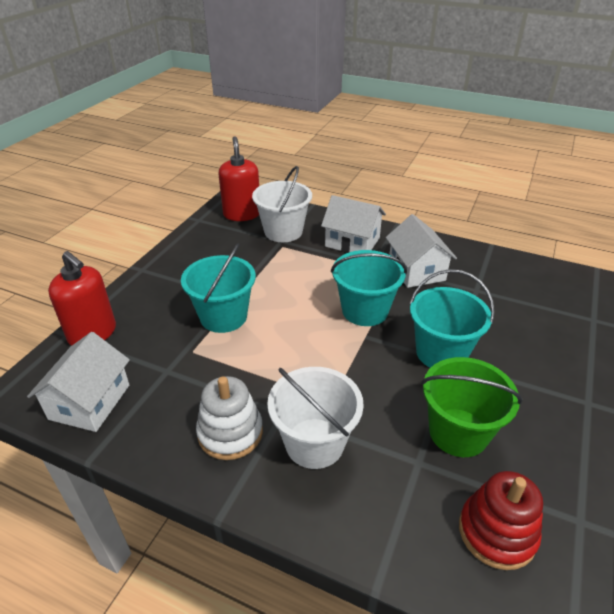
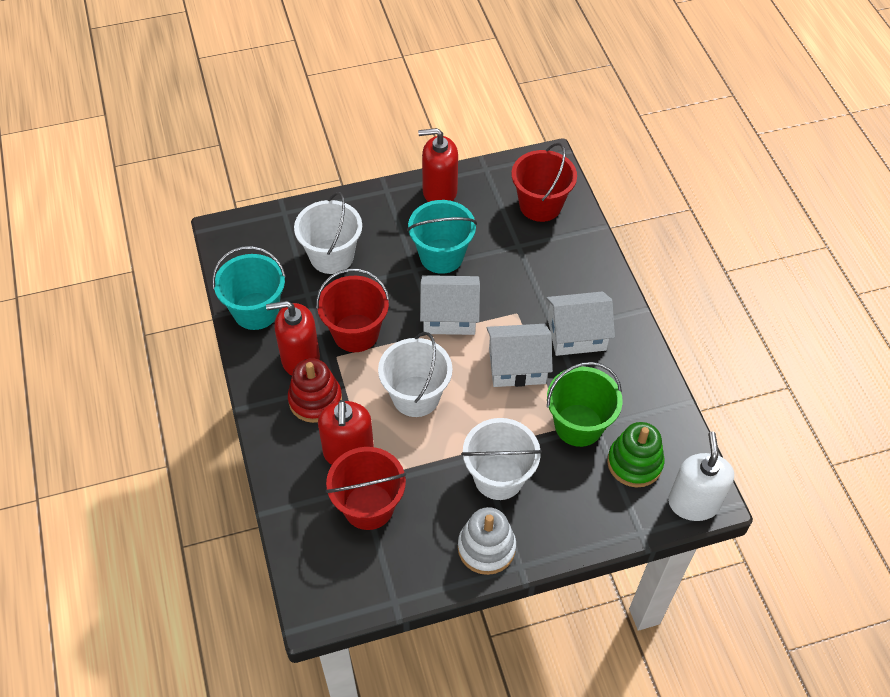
green stacking toy: 0 -> 1
red bucket: 0 -> 3
red soap dispenser: 2 -> 3
turquoise bucket: 3 -> 2
white bucket: 2 -> 3
white soap dispenser: 0 -> 1

